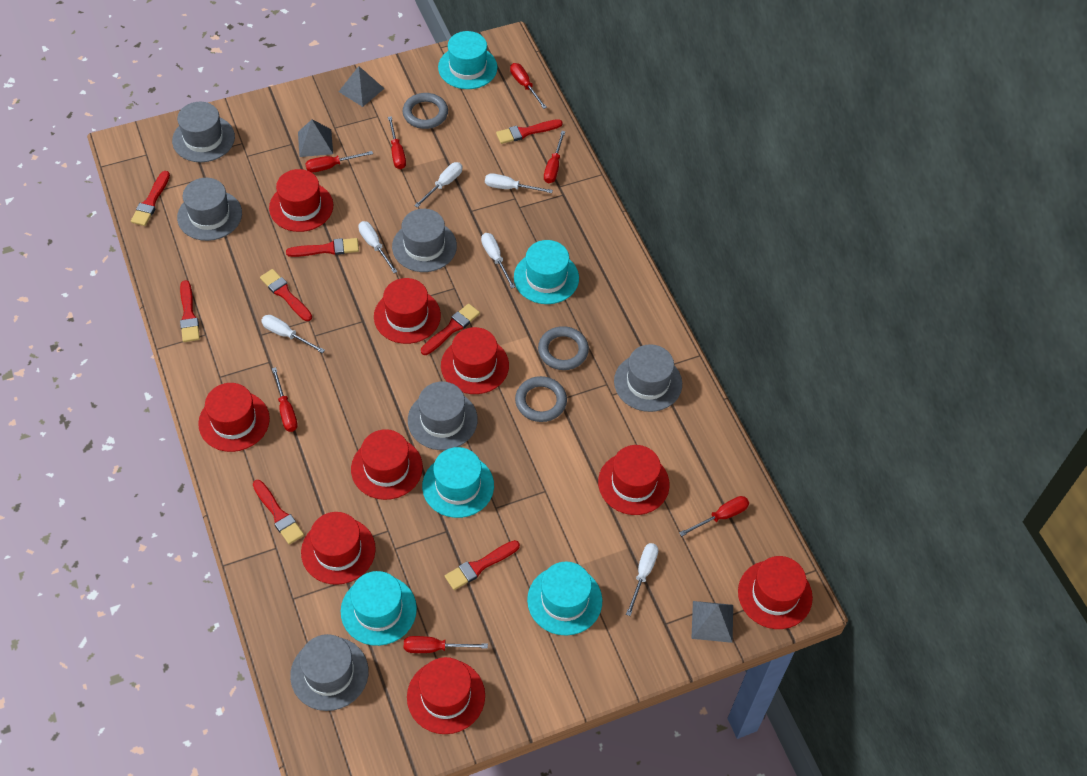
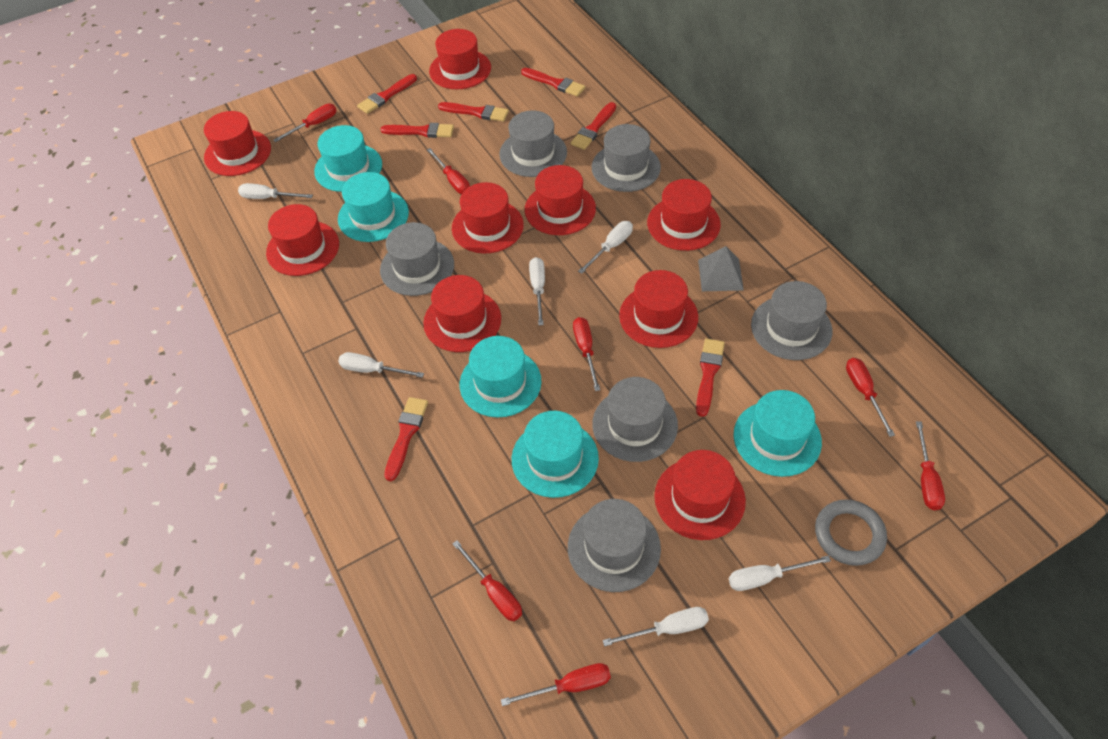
grey pyramid: 3 -> 1
grey ring: 3 -> 1
red brush: 8 -> 7

